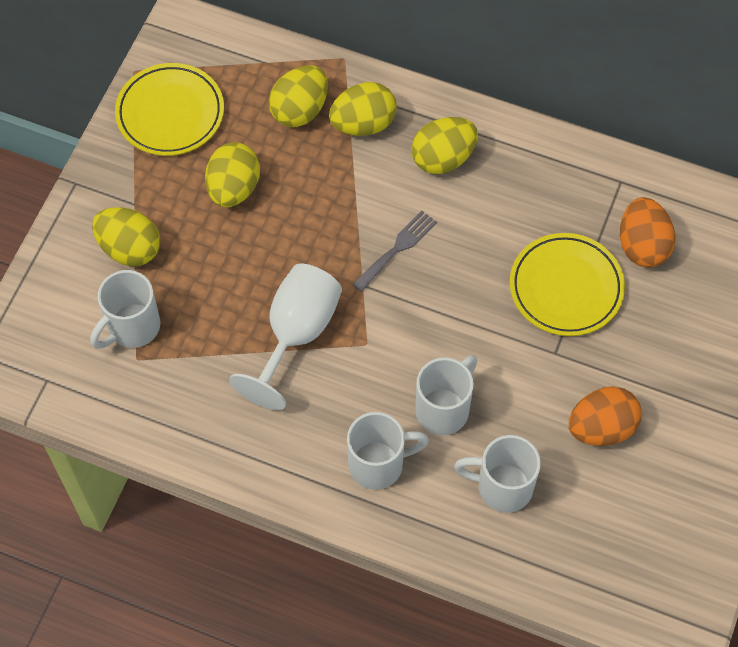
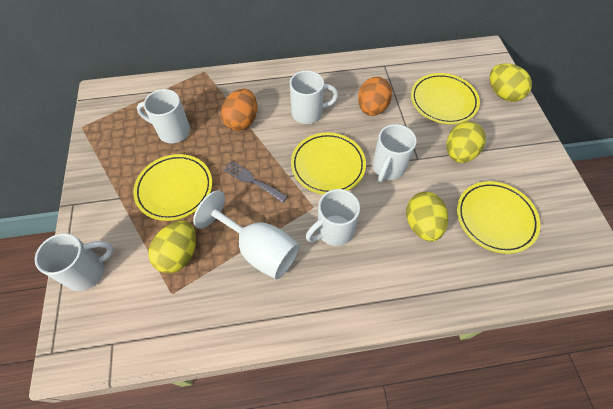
white mug: 4 -> 5
yellow egg: 5 -> 4
yellow plate: 2 -> 4

